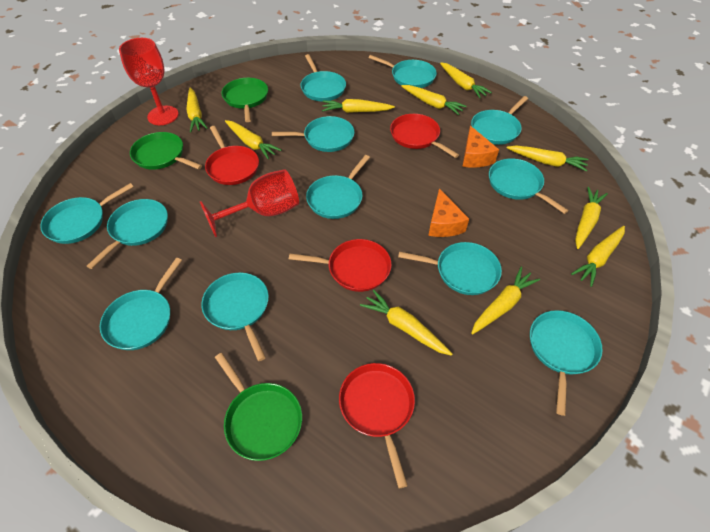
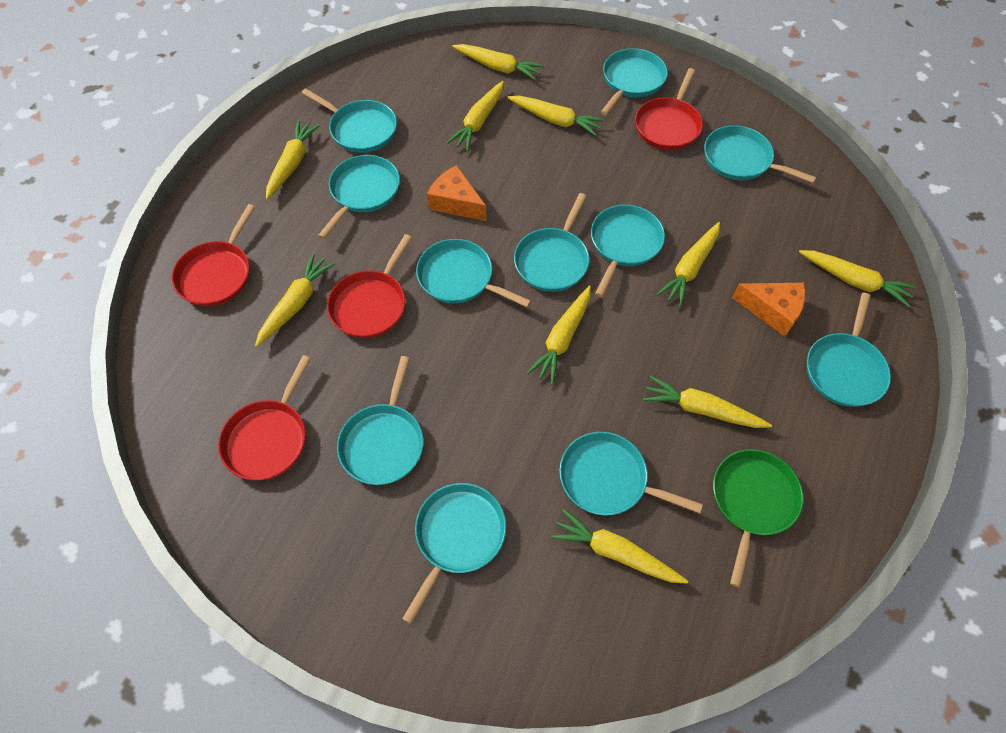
green pan: 3 -> 1
red goblet: 2 -> 0
turquoise pan: 12 -> 11

